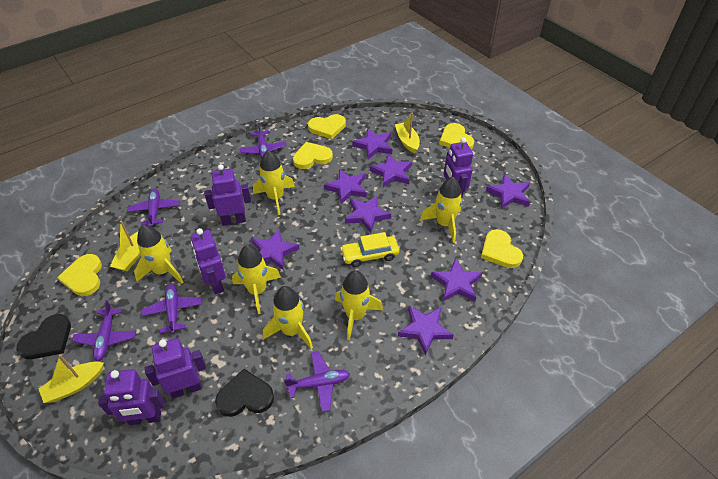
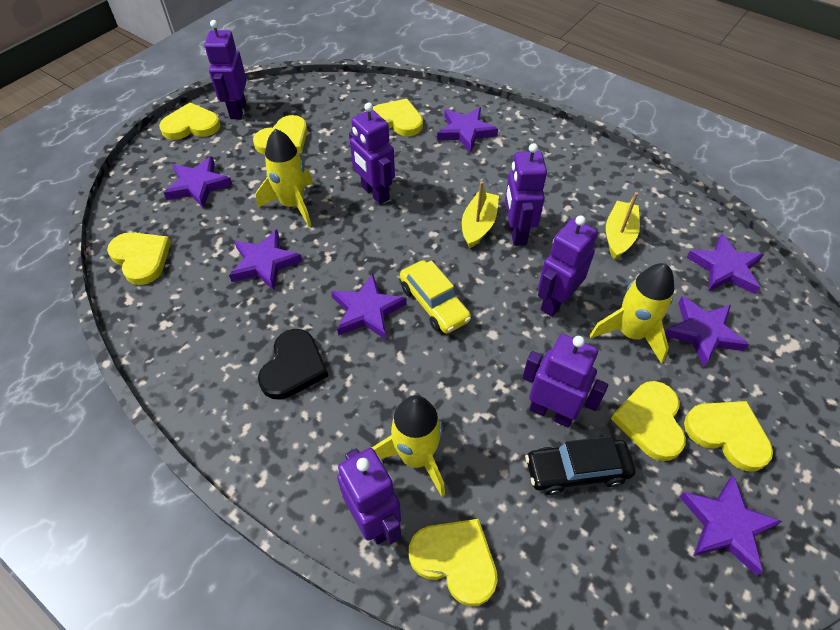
black car: 0 -> 1
black heart: 2 -> 1
purple plane: 5 -> 0
purple robot: 5 -> 6
purple star: 8 -> 7
yellow boat: 3 -> 2
yellow heart: 5 -> 7
yellow rocket: 6 -> 3

